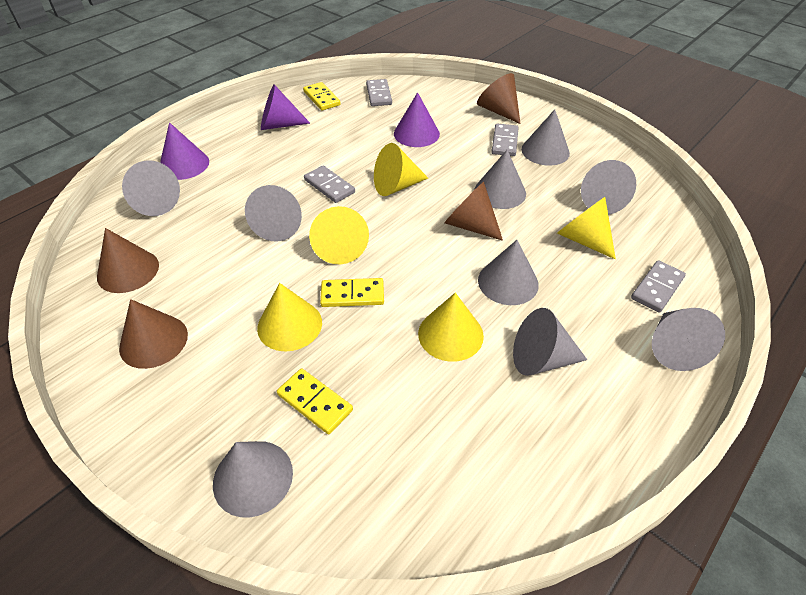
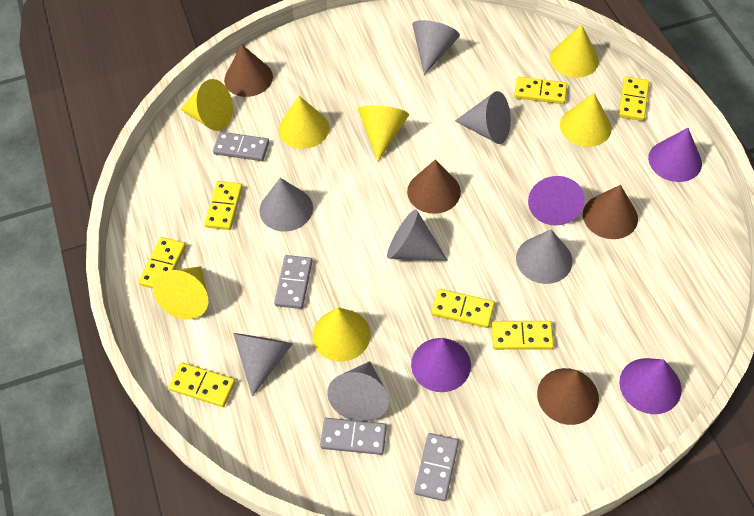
grey cone: 9 -> 7
purple cone: 3 -> 4
yellow cone: 5 -> 7
yellow domino: 3 -> 7

